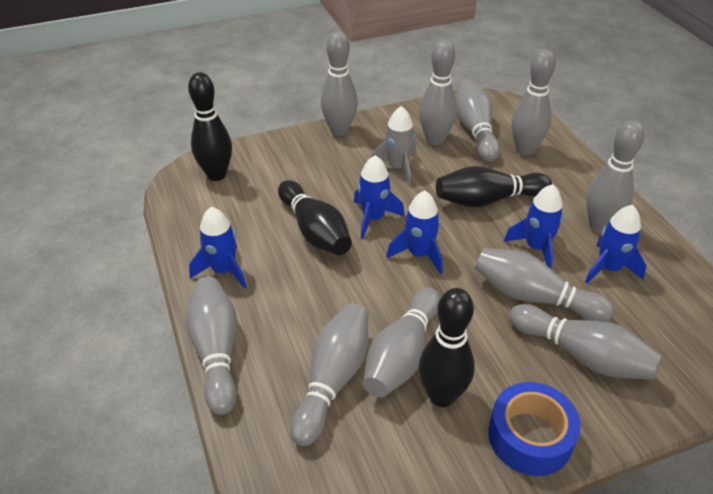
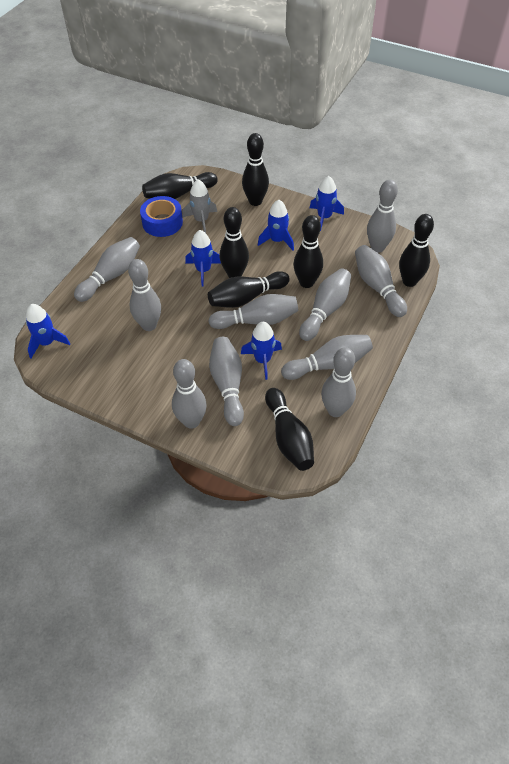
black bowling pin: 4 -> 7

